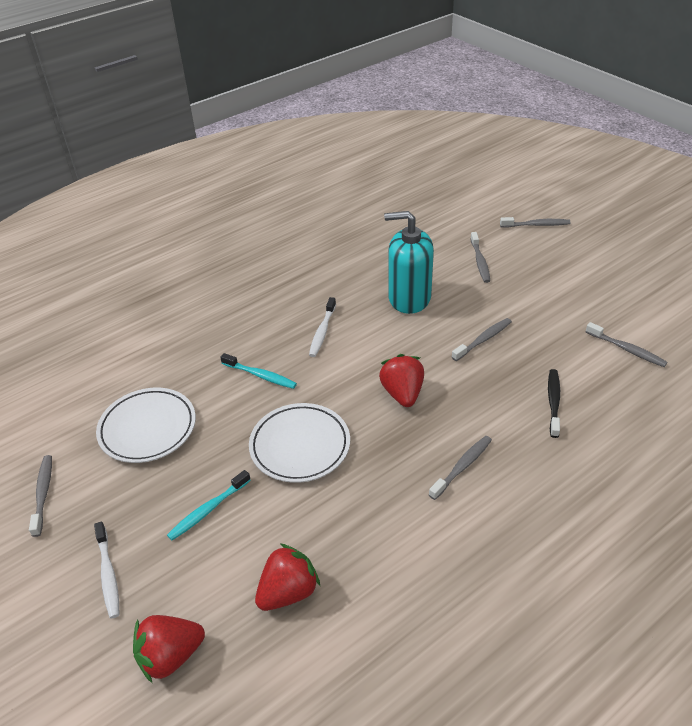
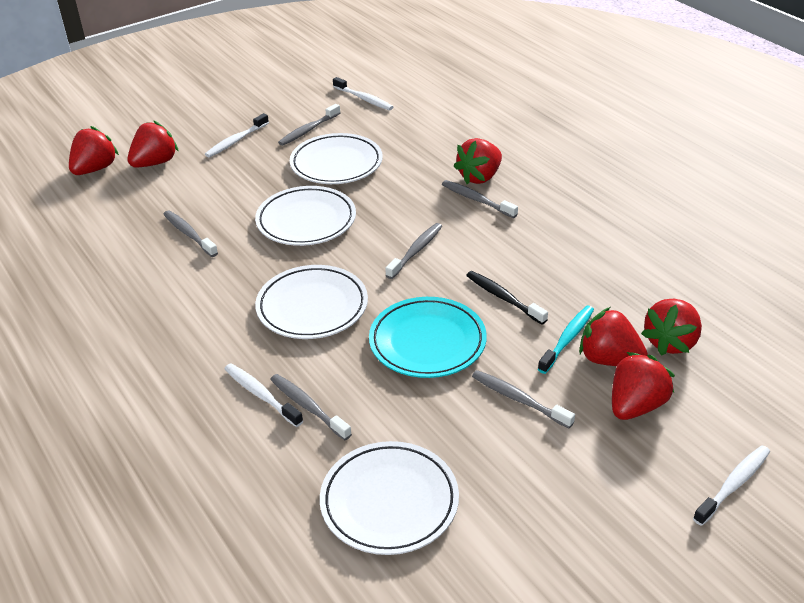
red strawberry: 3 -> 6
turquoise plate: 0 -> 1
turquoise soap dispenser: 1 -> 0
turquoise toothbrush: 2 -> 1
white plate: 2 -> 4
white toothbrush: 2 -> 4

